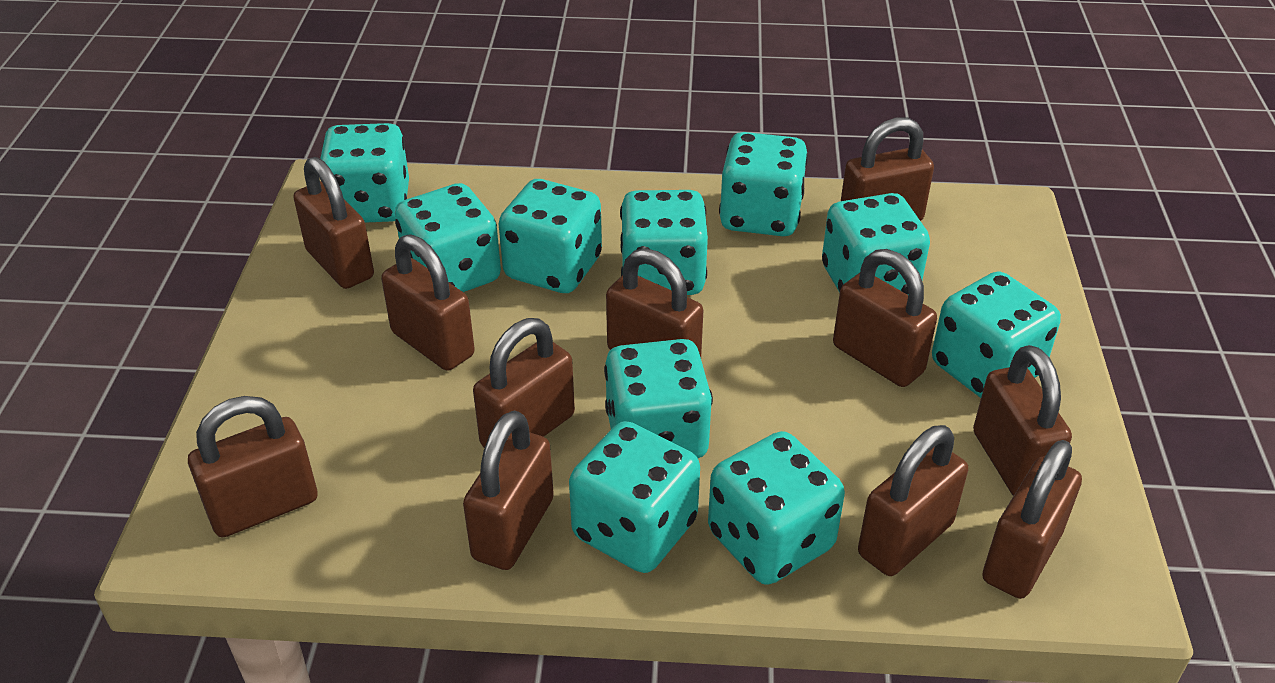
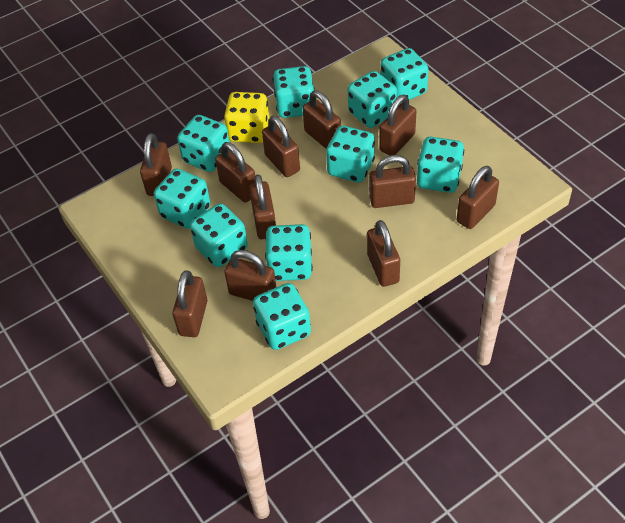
yellow dice: 0 -> 1

